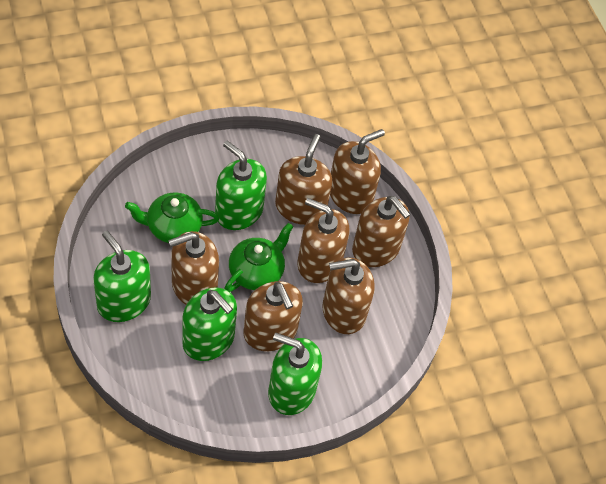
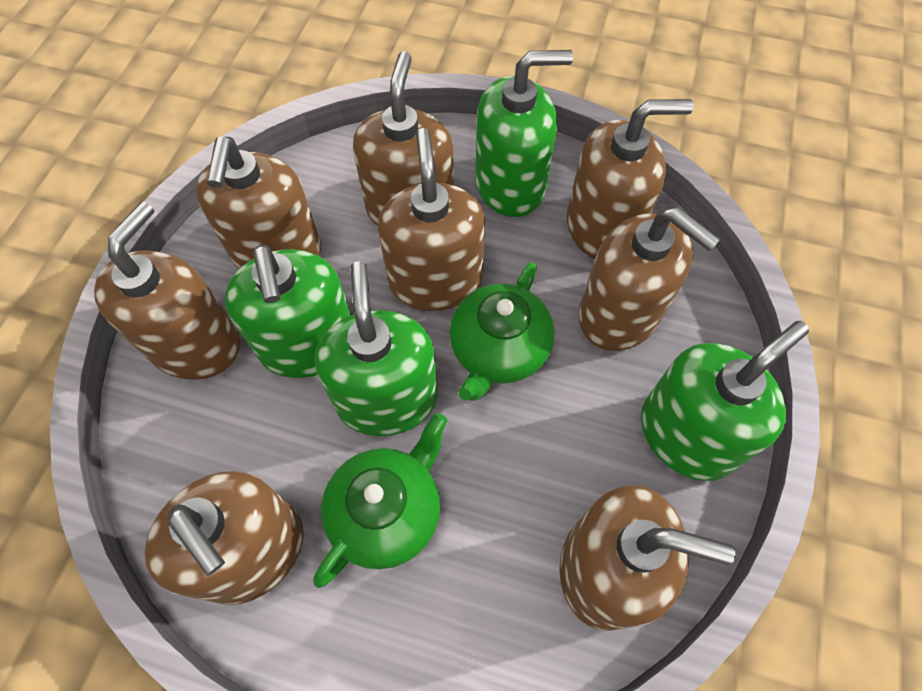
brown soap dispenser: 7 -> 8

